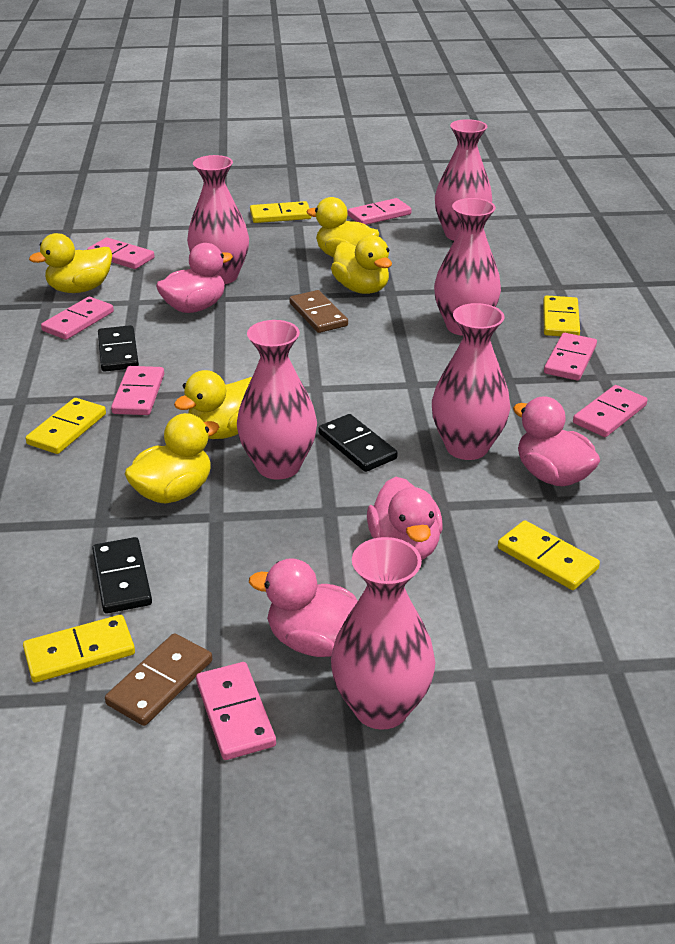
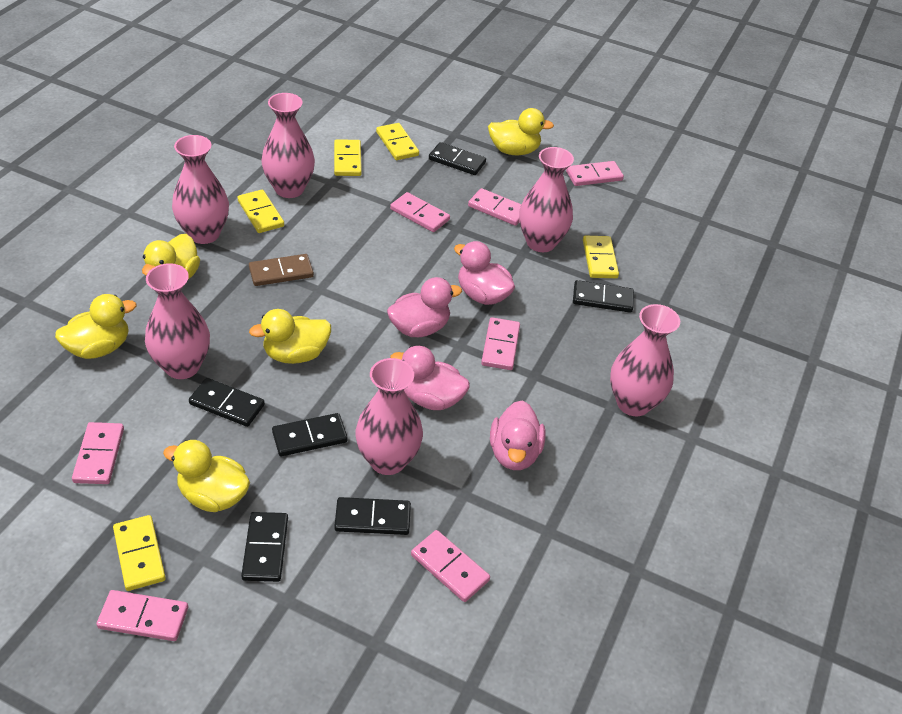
black domino: 3 -> 6
brown domino: 2 -> 1

